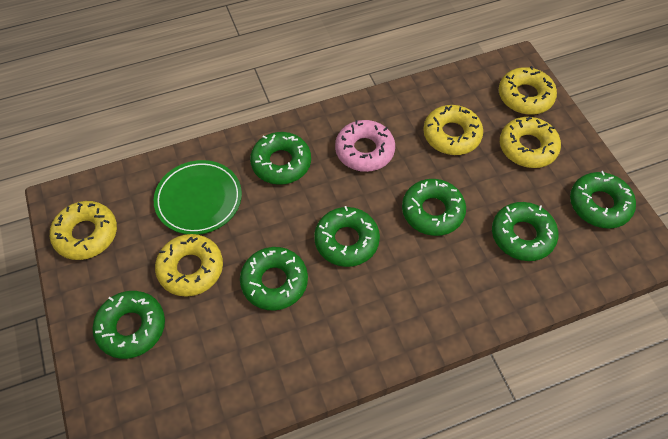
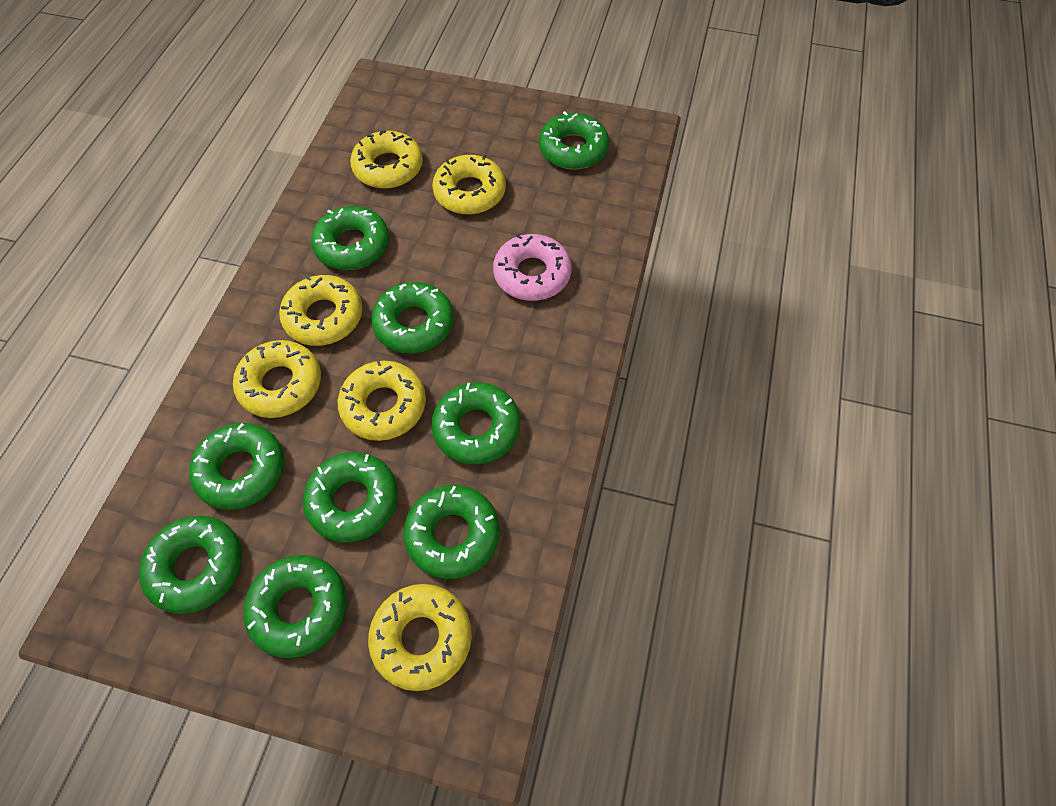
green donut: 7 -> 9
green plate: 1 -> 0
yellow donut: 5 -> 6

